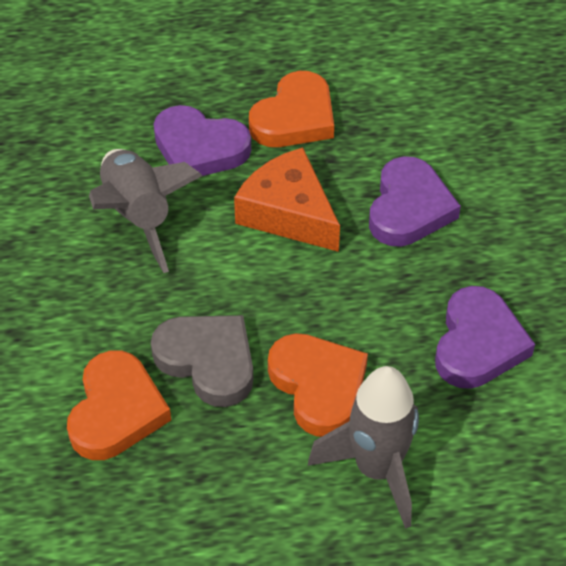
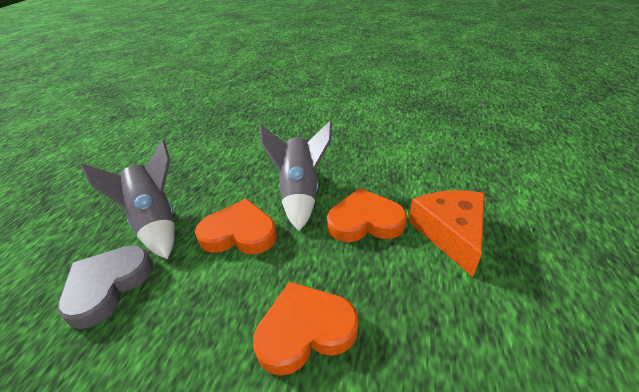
purple heart: 3 -> 0

